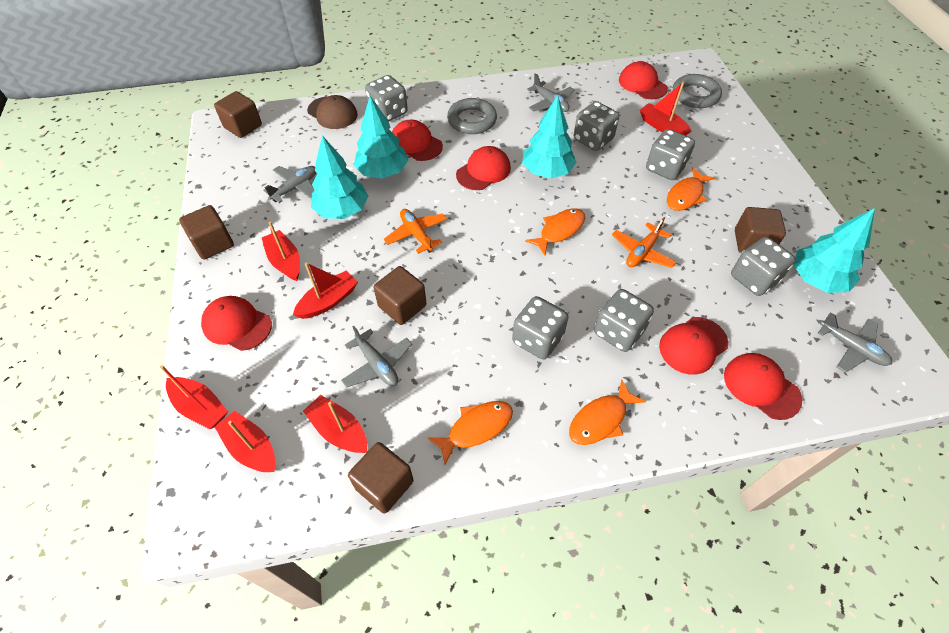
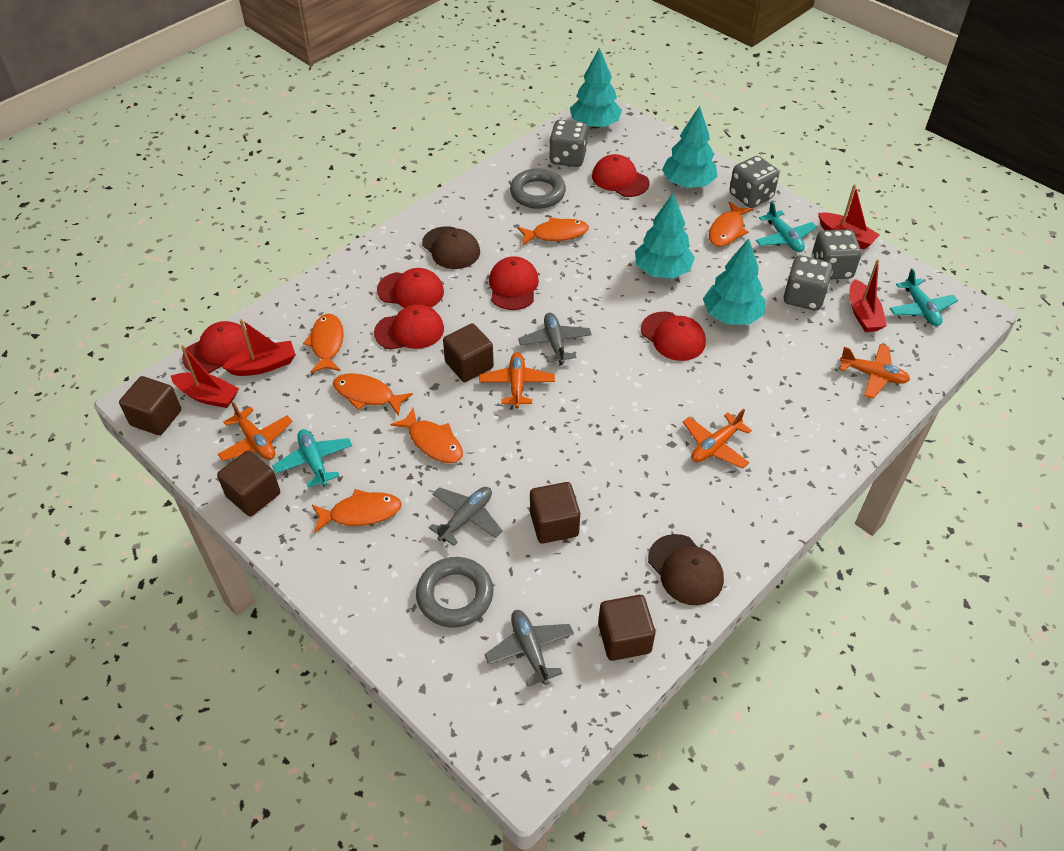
brown cap: 1 -> 2
grey dice: 6 -> 4
grey plane: 4 -> 3
orange fish: 4 -> 6
orange plane: 2 -> 4
red boat: 6 -> 4
turquoise plane: 0 -> 3

